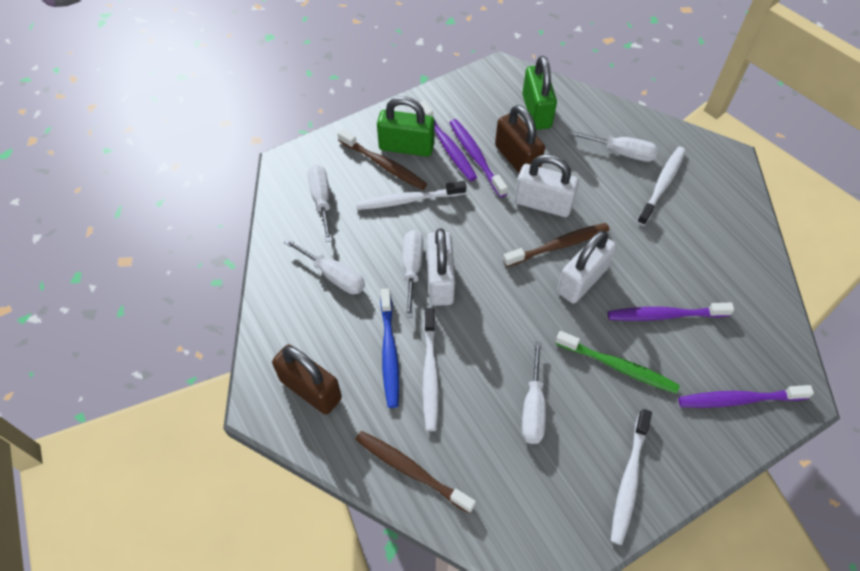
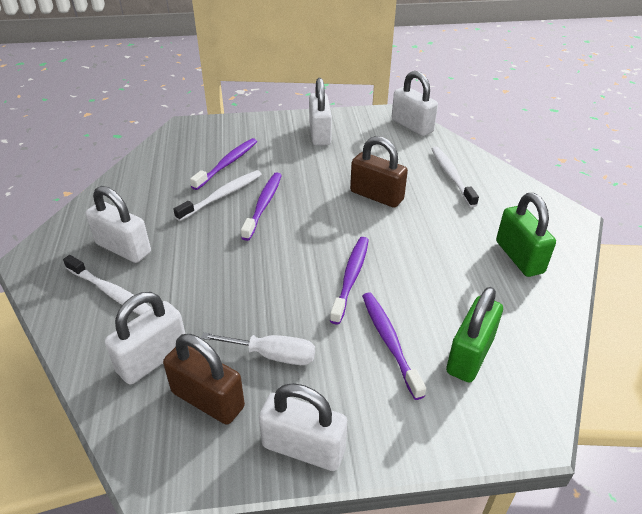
blue toothbrush: 1 -> 0
brown toothbrush: 3 -> 0
green toothbrush: 1 -> 0
white padlock: 3 -> 5
white screwdriver: 5 -> 1
white toothbrush: 4 -> 3

